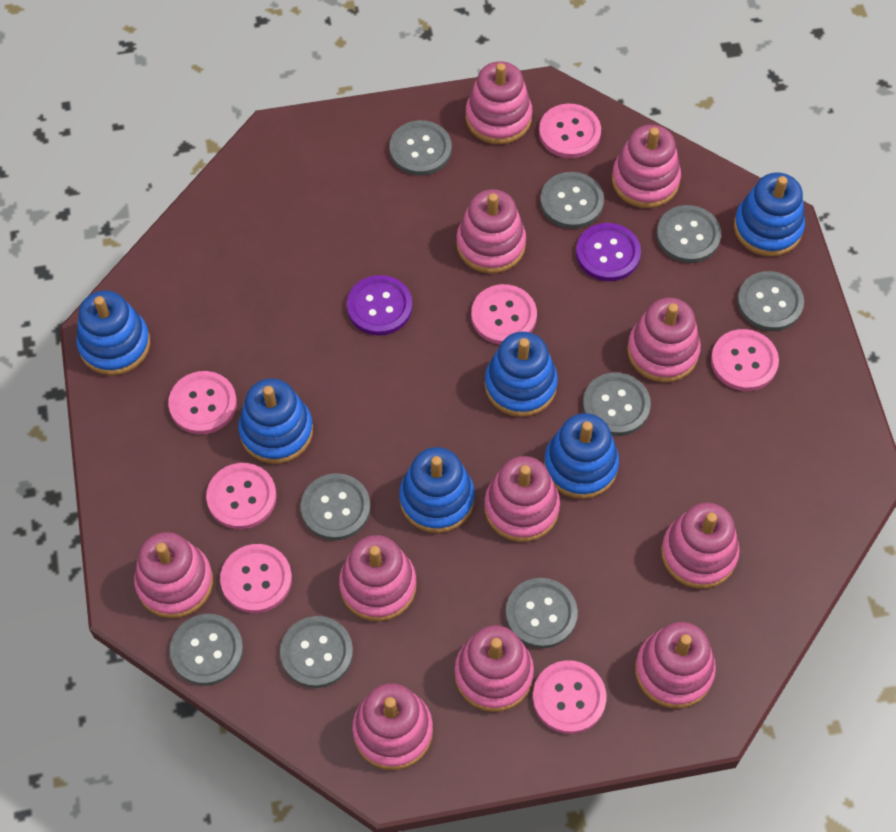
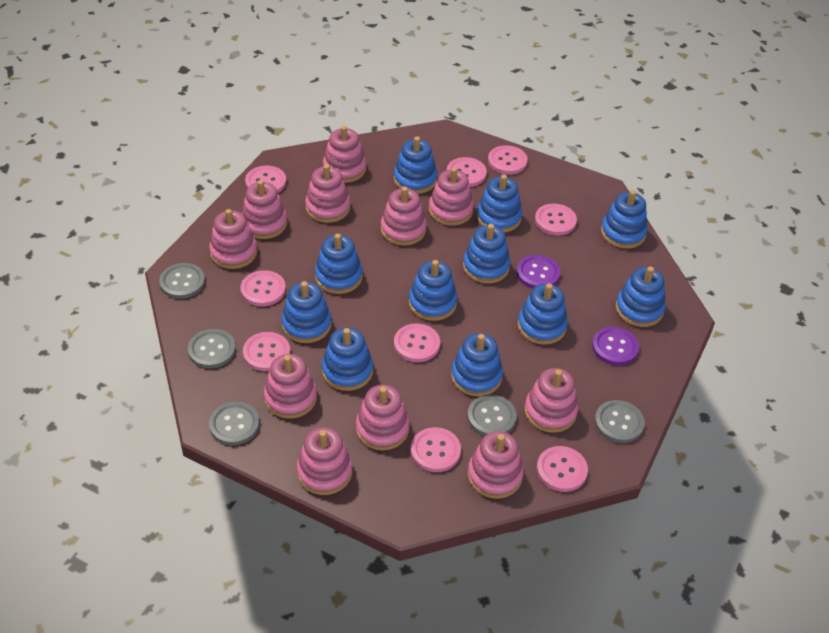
blue stacking toy: 6 -> 11
grey button: 9 -> 5
pink button: 7 -> 9

